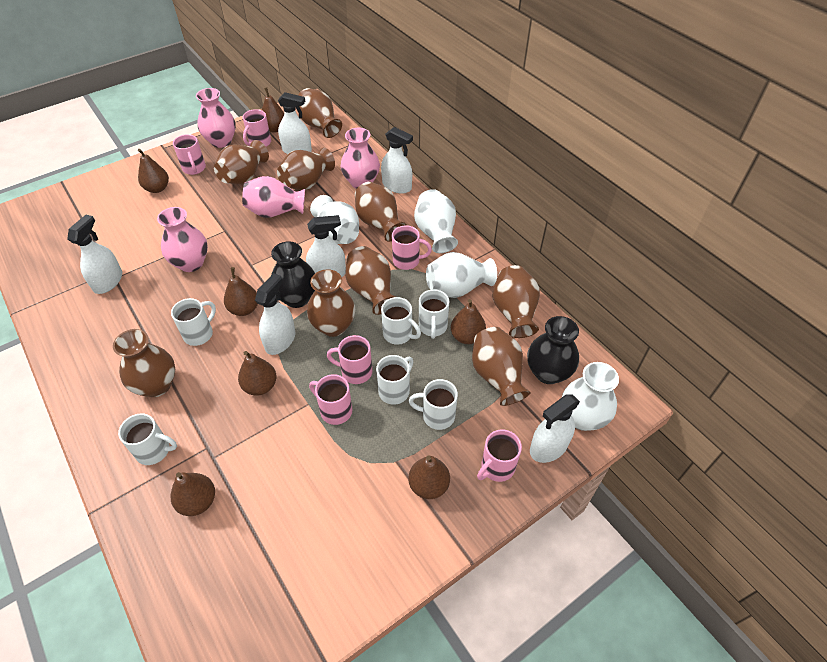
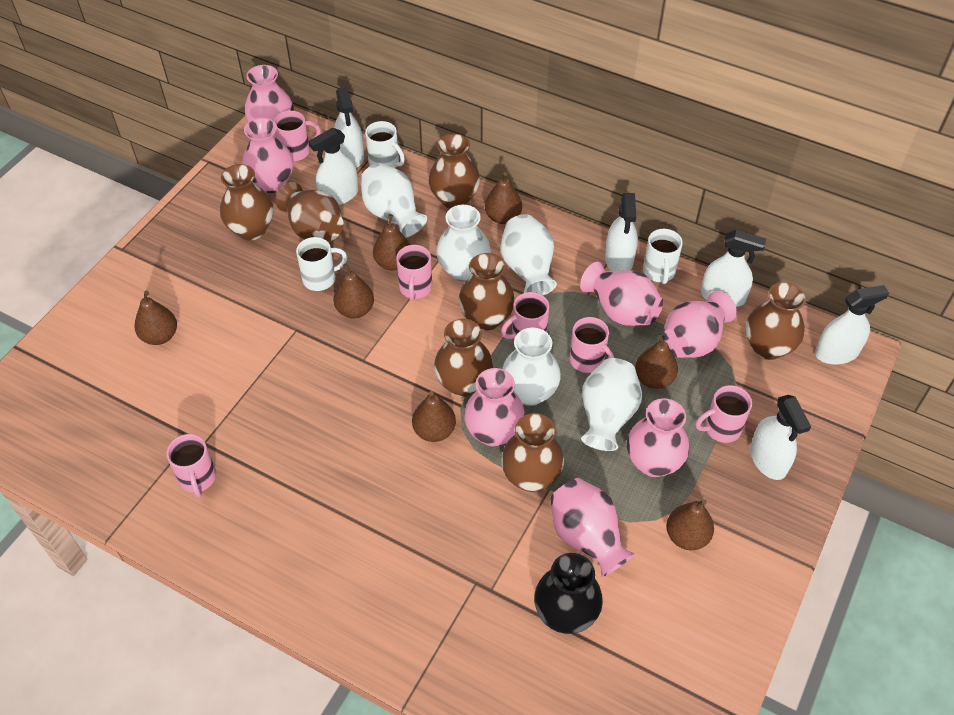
black vase: 2 -> 1
brown vase: 9 -> 7
pink vase: 4 -> 7
white mug: 6 -> 3
white vase: 4 -> 5

